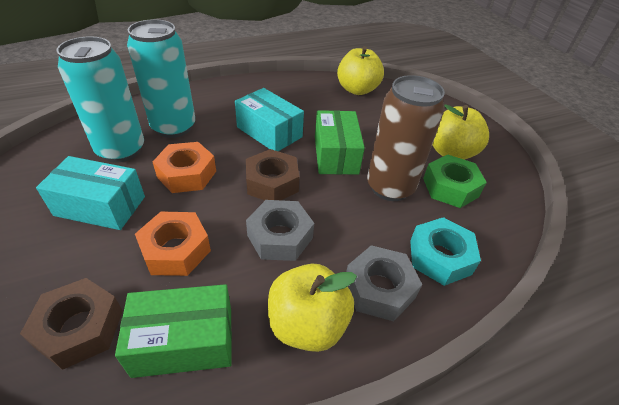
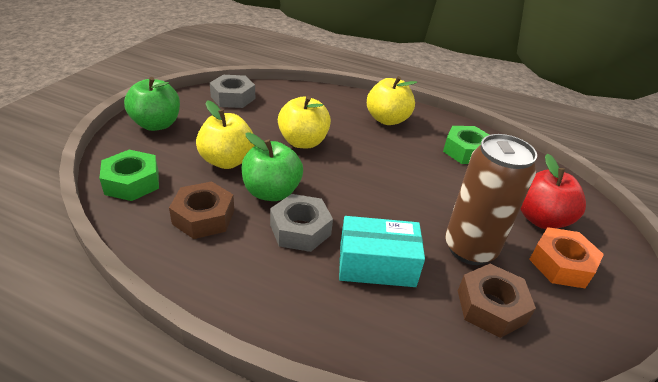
green apple: 0 -> 2
green box: 2 -> 0
green nut: 1 -> 2
orange nut: 2 -> 1
red apple: 0 -> 1
turquoise box: 2 -> 1
turquoise can: 2 -> 0
turquoise nut: 1 -> 0

